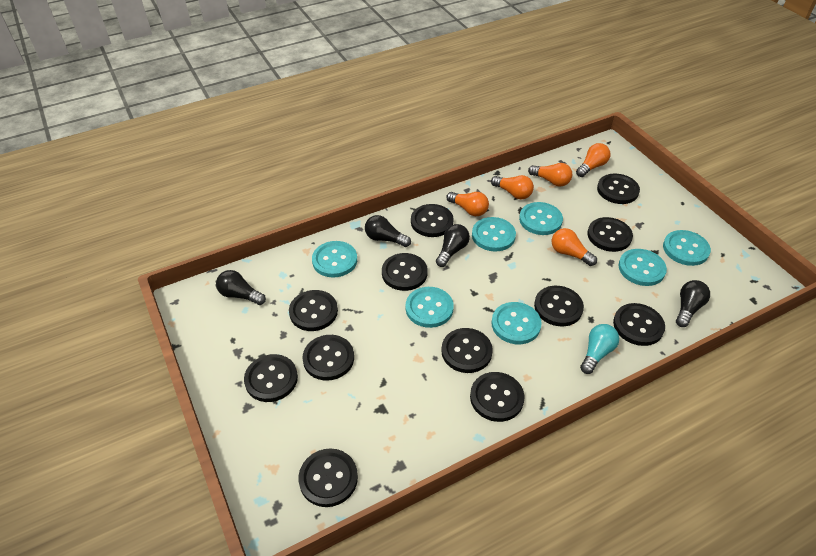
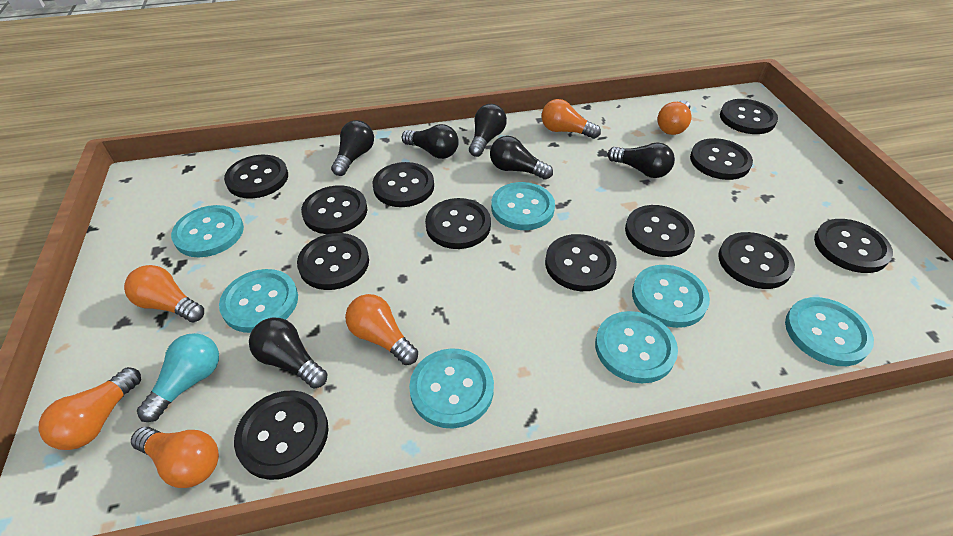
black light bulb: 4 -> 6
orange light bulb: 5 -> 6

